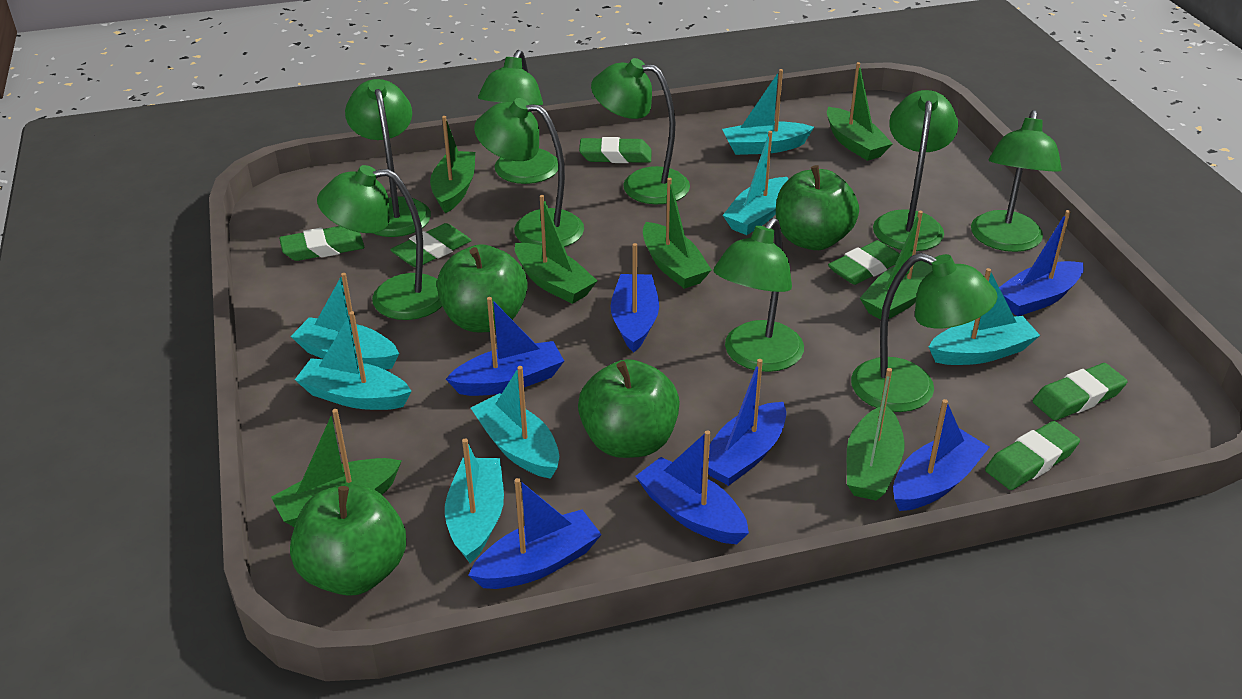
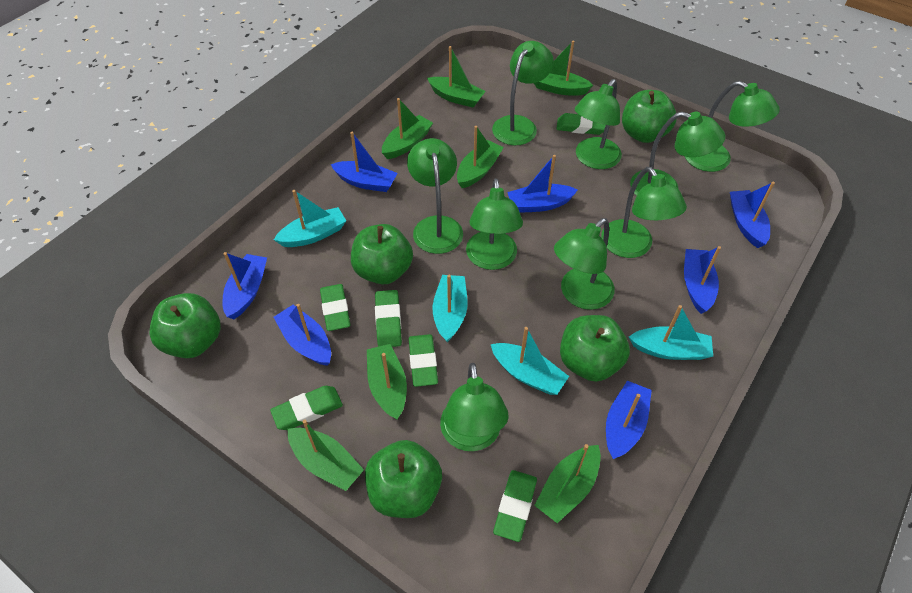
green apple: 4 -> 5
turquoise boat: 7 -> 4

